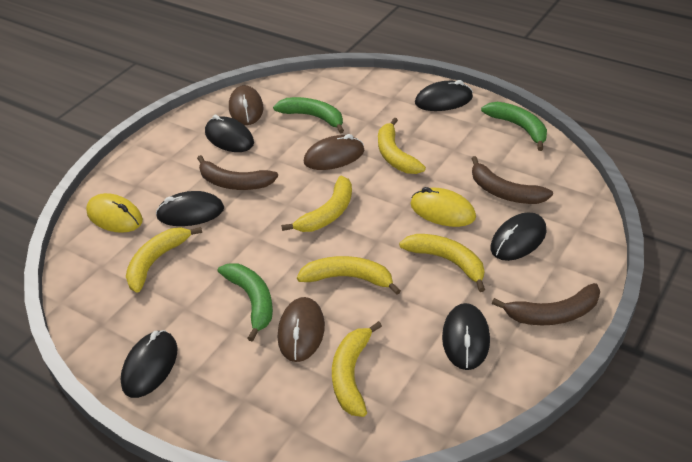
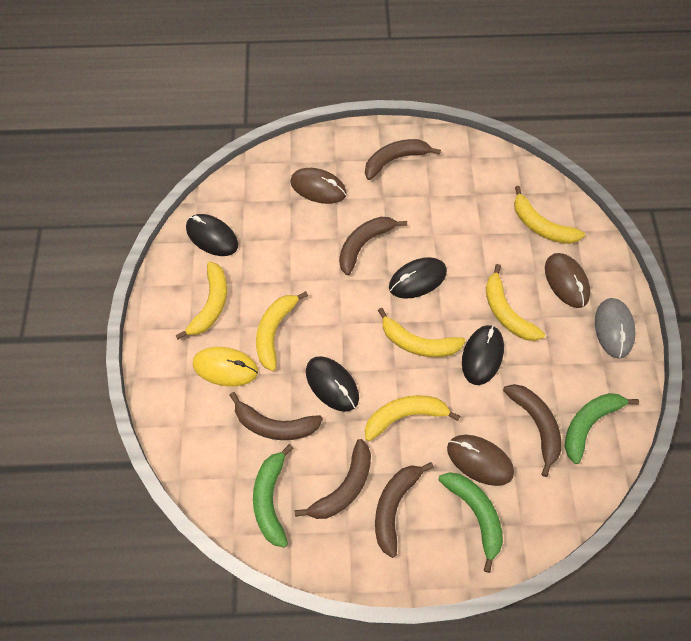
black mouse: 6 -> 4
brown banana: 3 -> 6
grey mouse: 0 -> 1
yellow mouse: 2 -> 1

